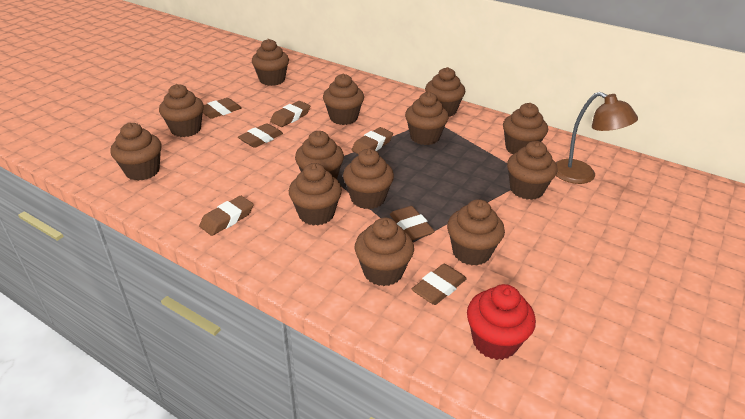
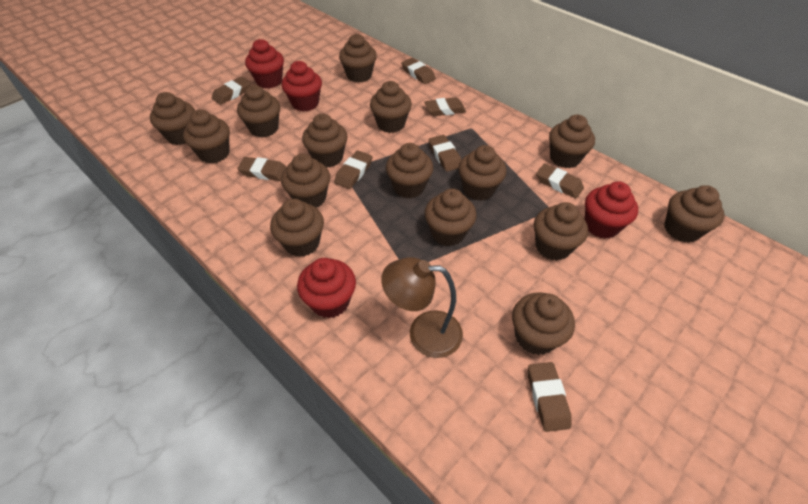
brown cupcake: 13 -> 15
brown eraser: 7 -> 8
red cupcake: 1 -> 4

